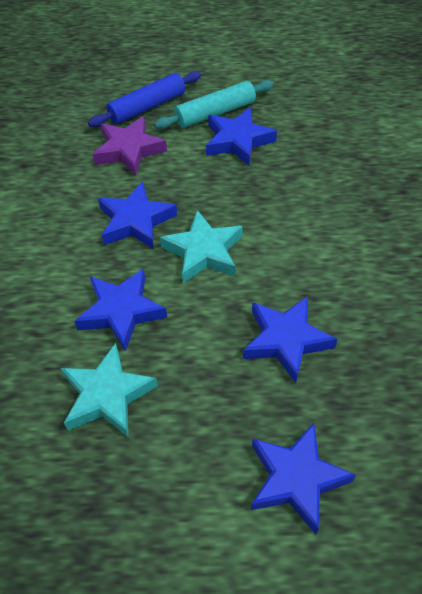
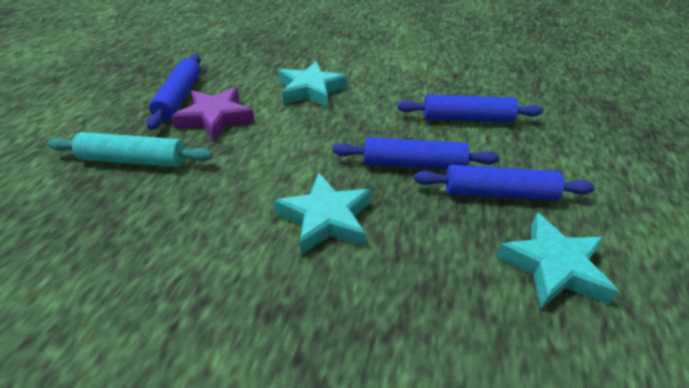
blue rolling pin: 1 -> 4
blue star: 5 -> 0
turquoise star: 2 -> 3

